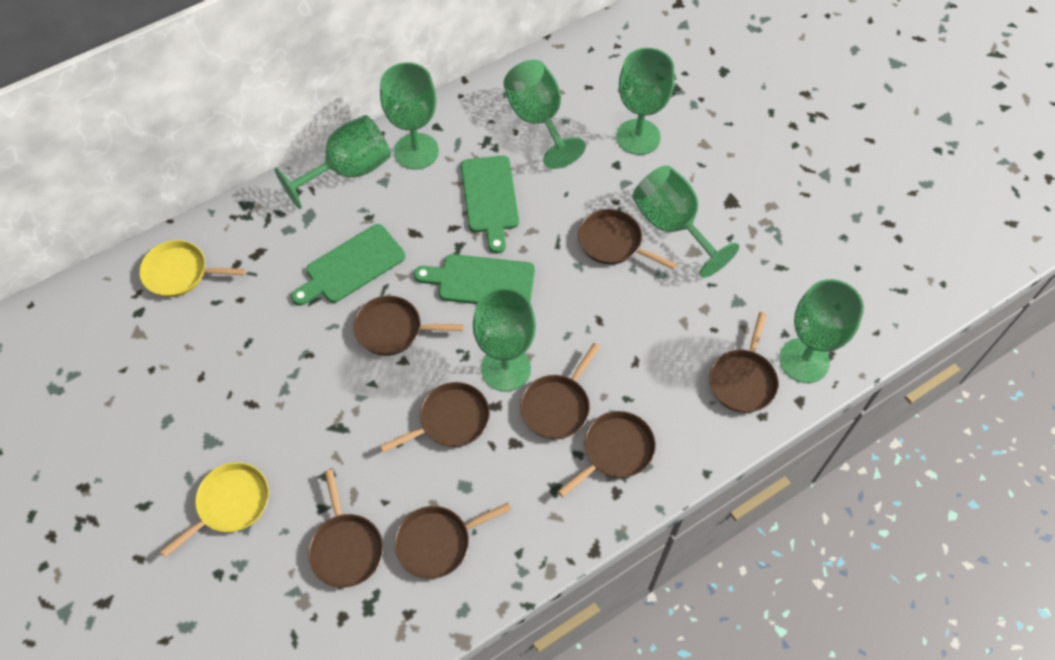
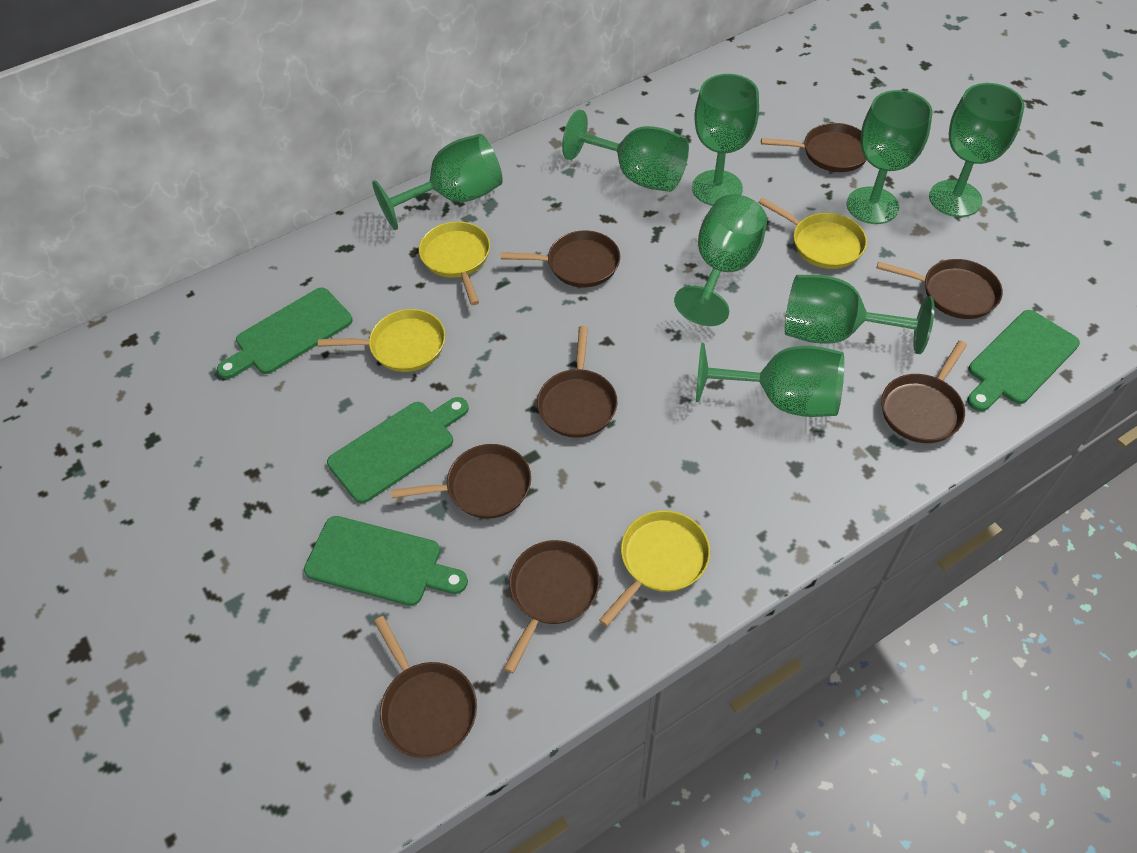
green cutting board: 3 -> 4
green goblet: 7 -> 8
yellow pan: 2 -> 4

